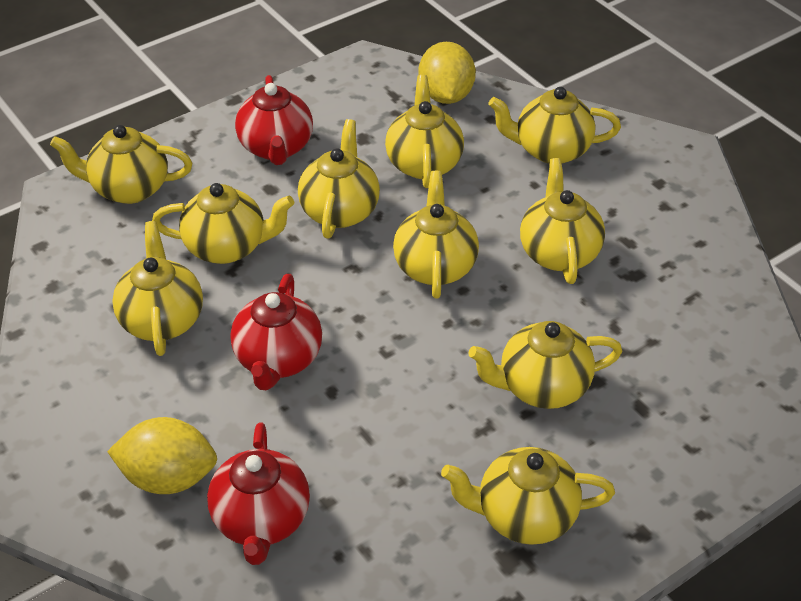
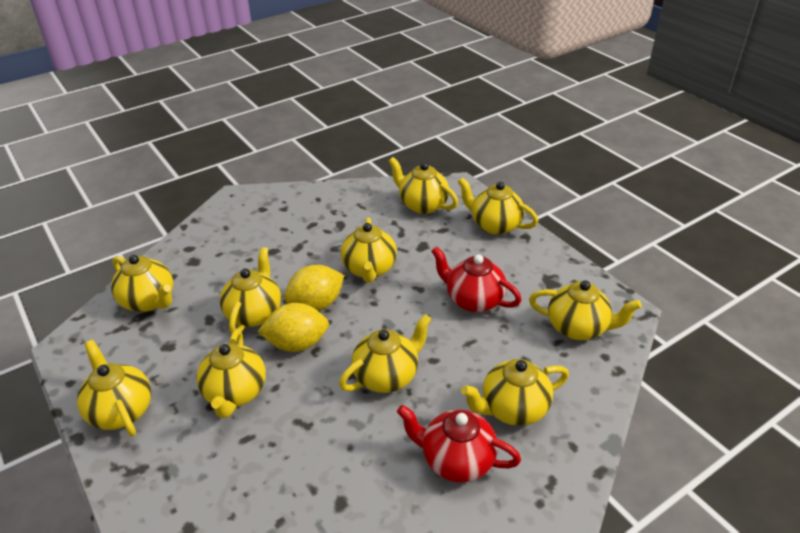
red teapot: 3 -> 2

